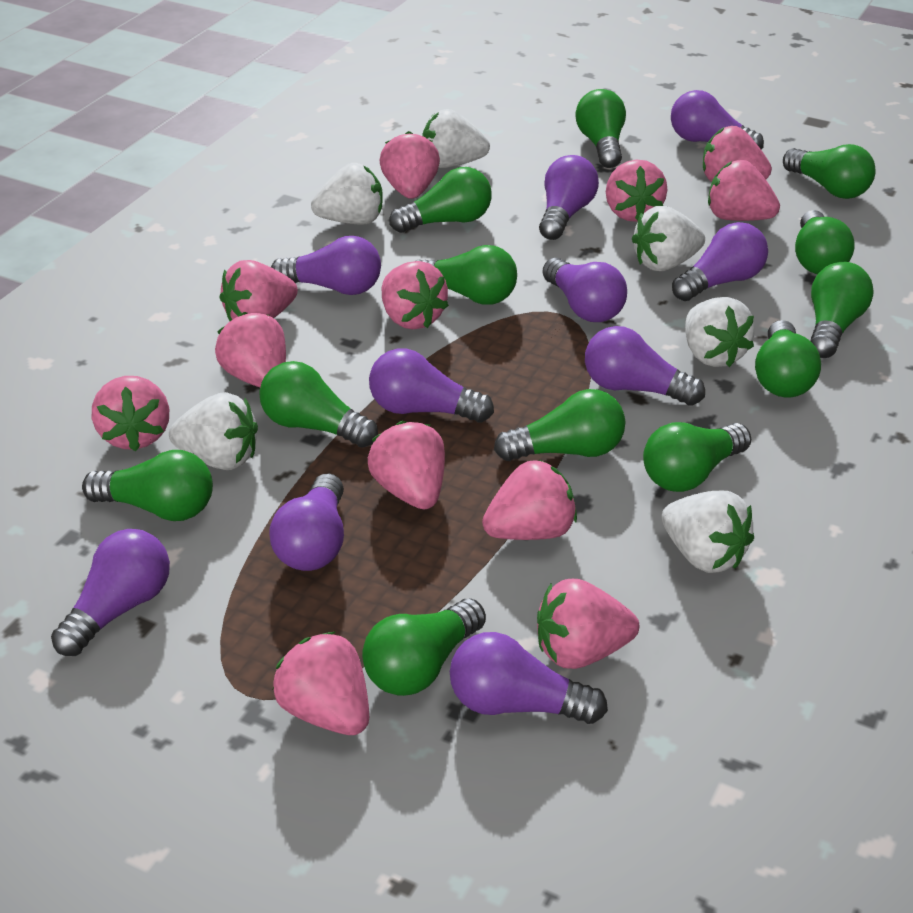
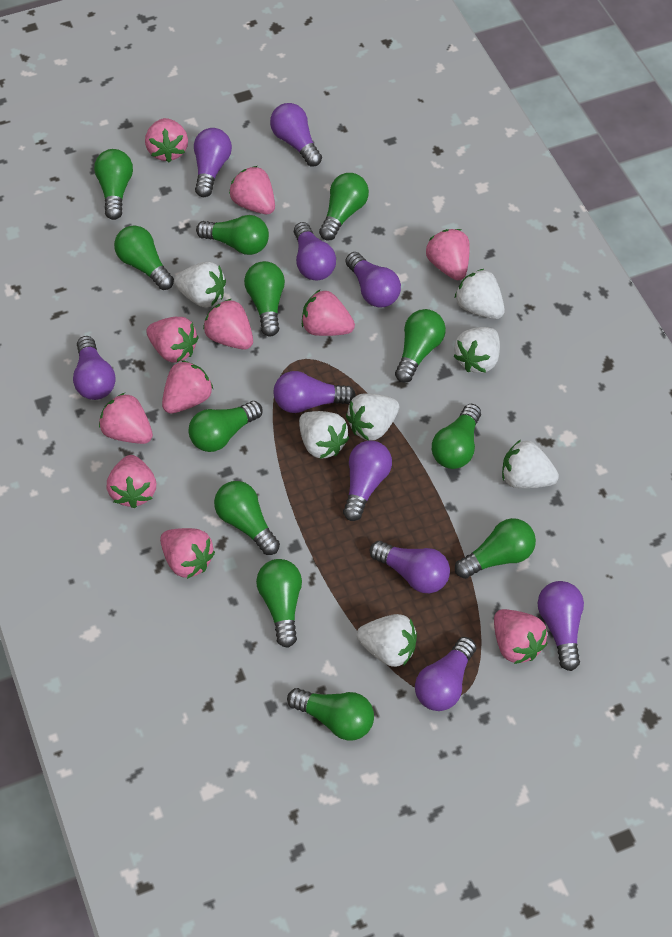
pink strawberry: 12 -> 11
white strawberry: 6 -> 7

